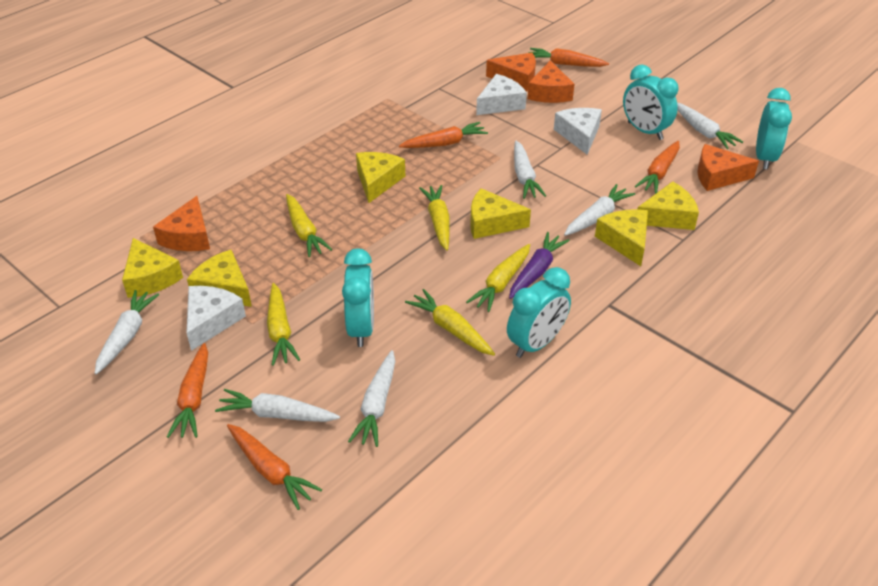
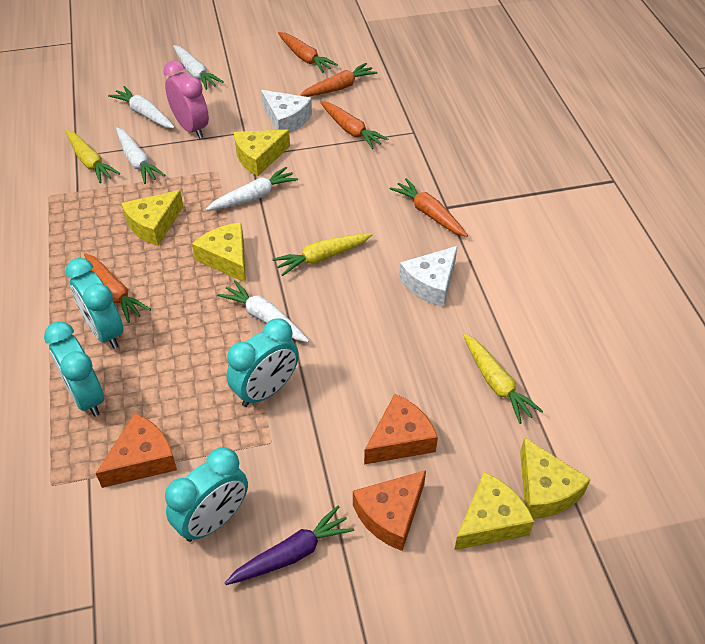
orange cheese: 4 -> 3
pink clock: 0 -> 1
white carrot: 6 -> 5
white cheese: 3 -> 2
yellow carrot: 5 -> 3
yellow cheese: 6 -> 5

